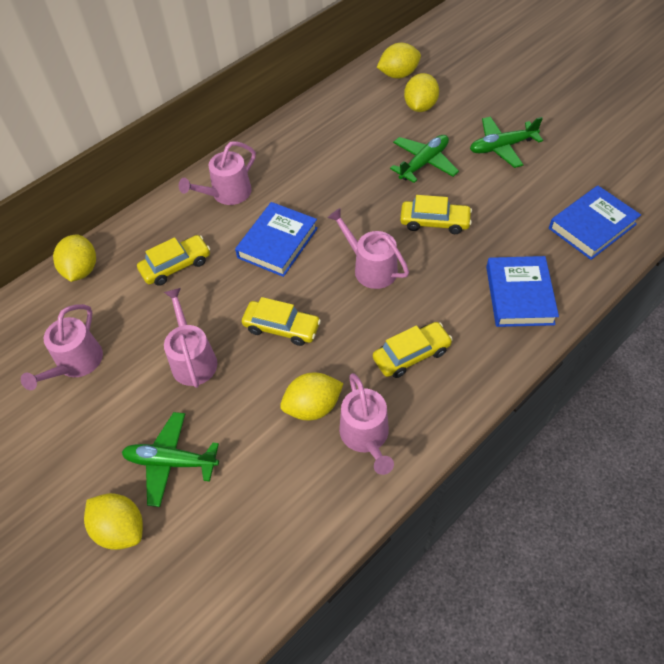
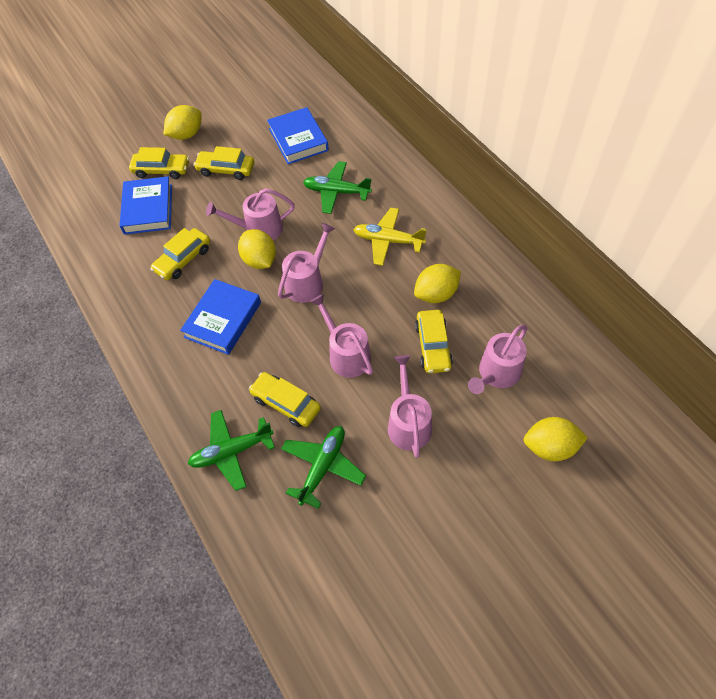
yellow car: 4 -> 5
yellow lemon: 5 -> 4
yellow plane: 0 -> 1

